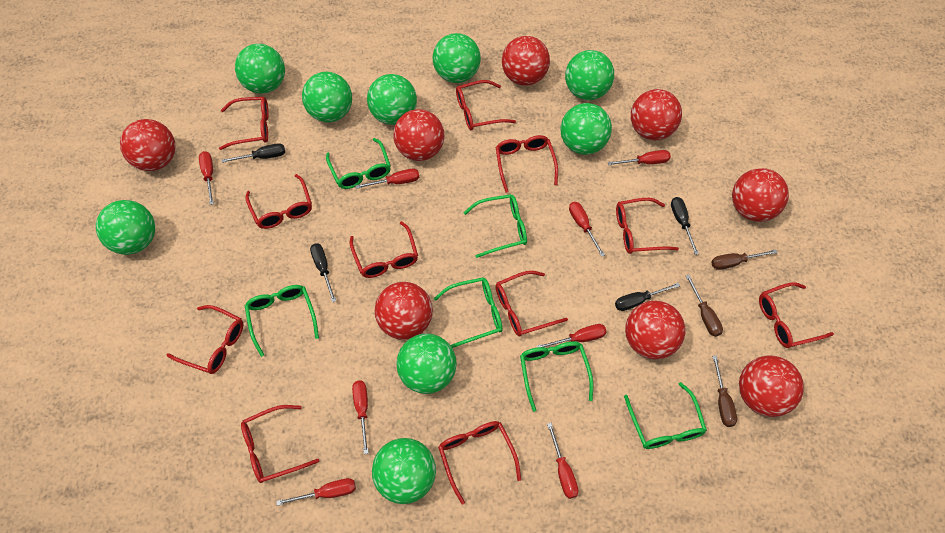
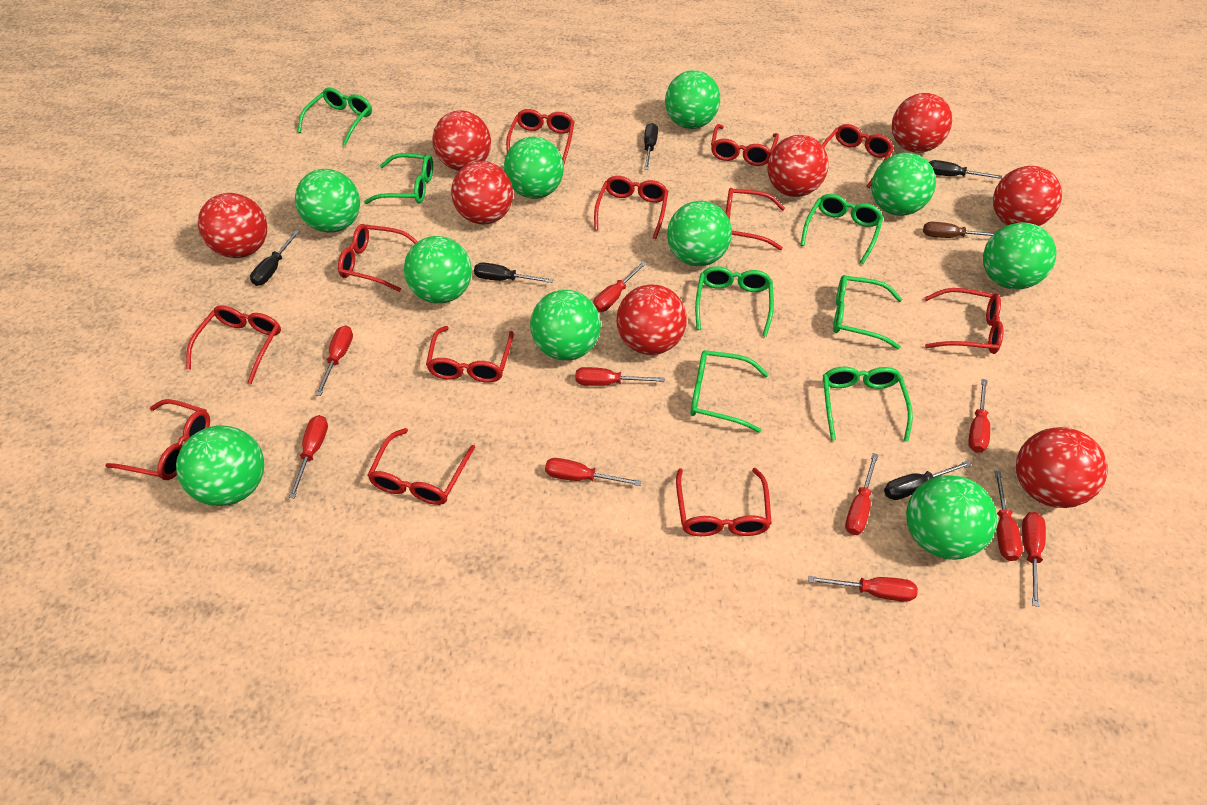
black screwdriver: 4 -> 5
brown screwdriver: 3 -> 1
green ball: 9 -> 10
green glasses: 6 -> 7
red glasses: 11 -> 12
red screwdriver: 8 -> 10

